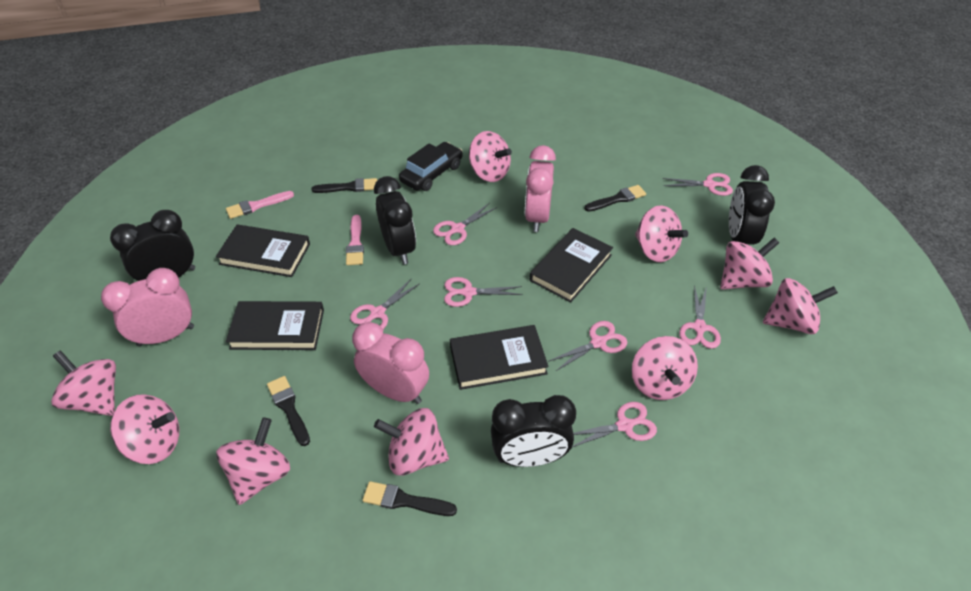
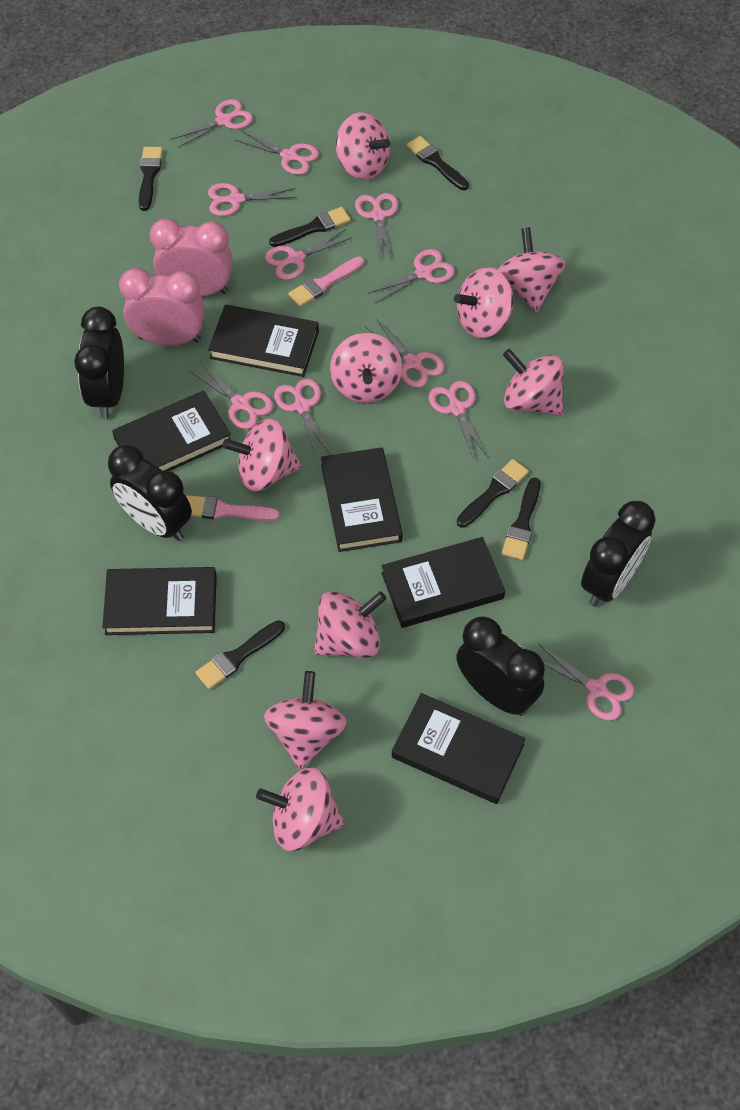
black book: 4 -> 6
black brush: 4 -> 6
black car: 1 -> 0
pink clock: 3 -> 2
pink scissors: 7 -> 11

